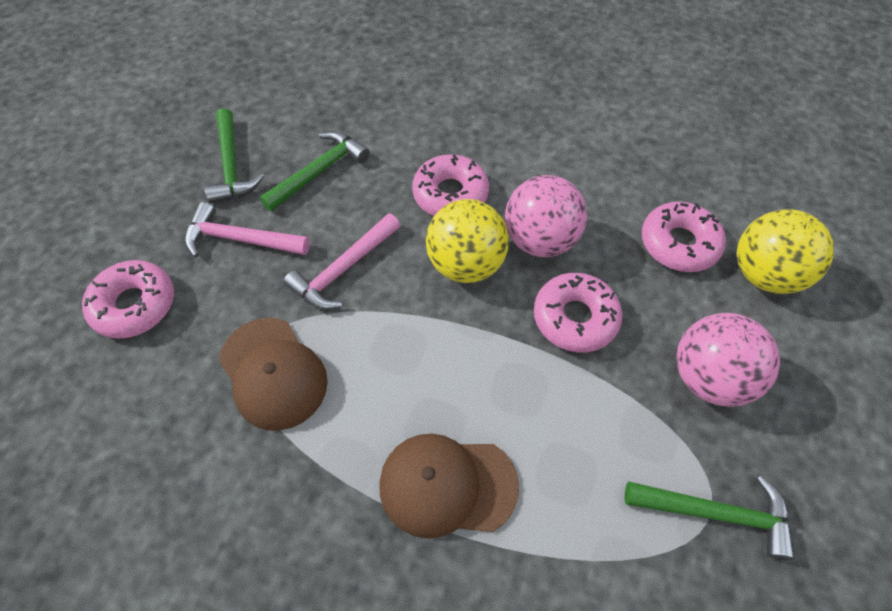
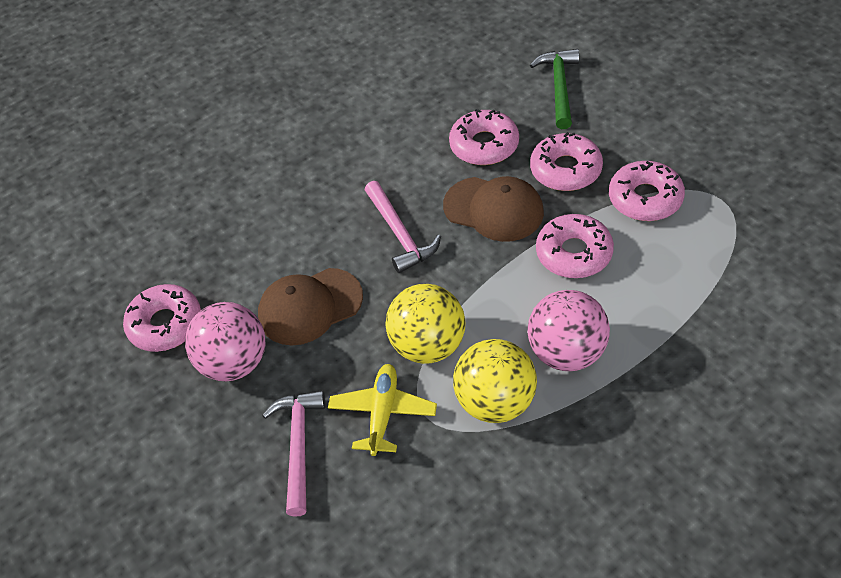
green hammer: 3 -> 1
pink donut: 4 -> 5
yellow plane: 0 -> 1

